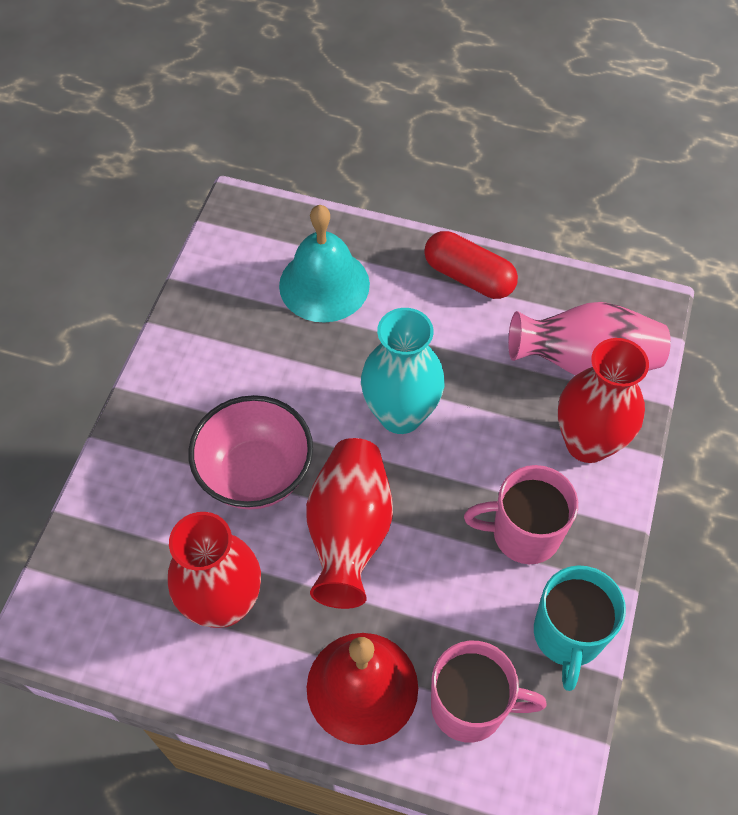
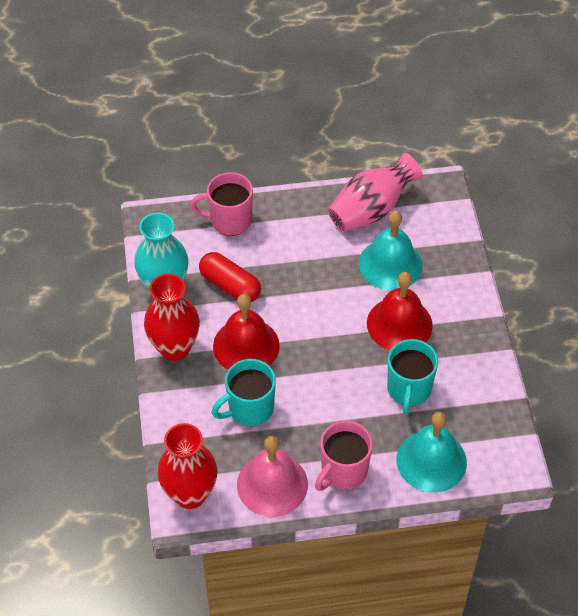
pink bell: 0 -> 1
pink bowl: 1 -> 0
red bell: 1 -> 2
red vase: 3 -> 2
turquoise bell: 1 -> 2
turquoise mug: 1 -> 2

